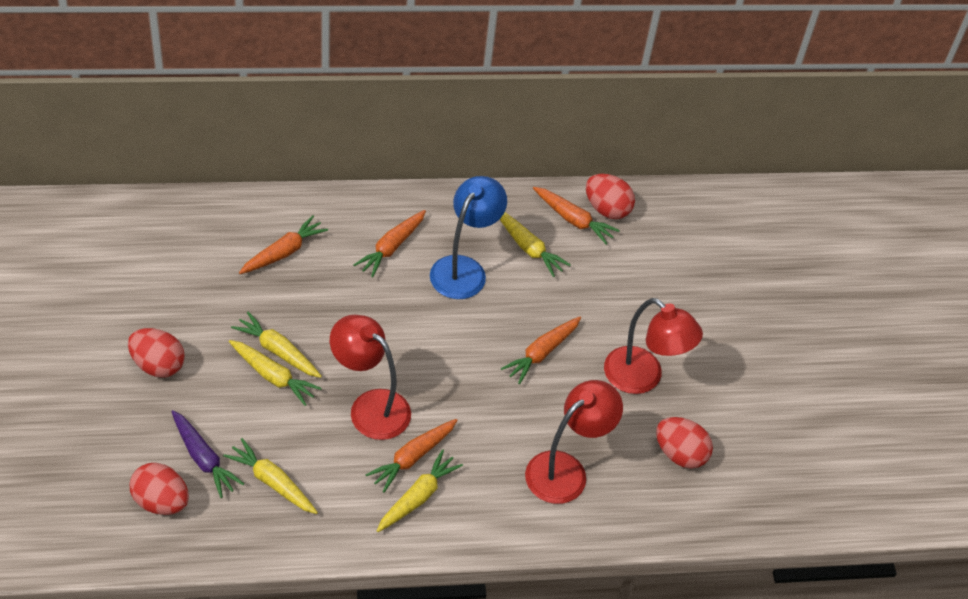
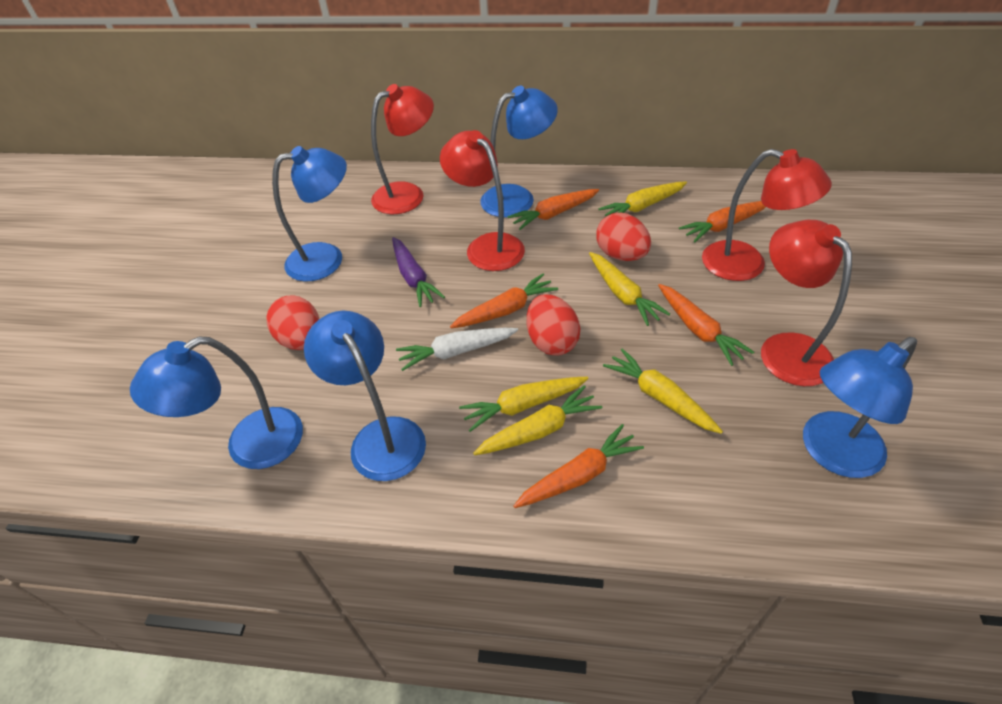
blue lamp: 1 -> 5
red egg: 4 -> 3
red lamp: 3 -> 4
white carrot: 0 -> 1

